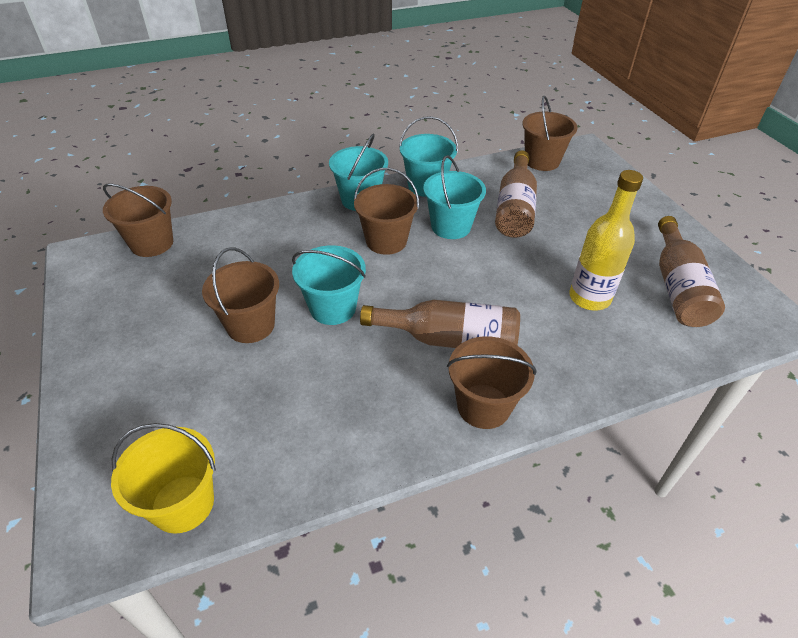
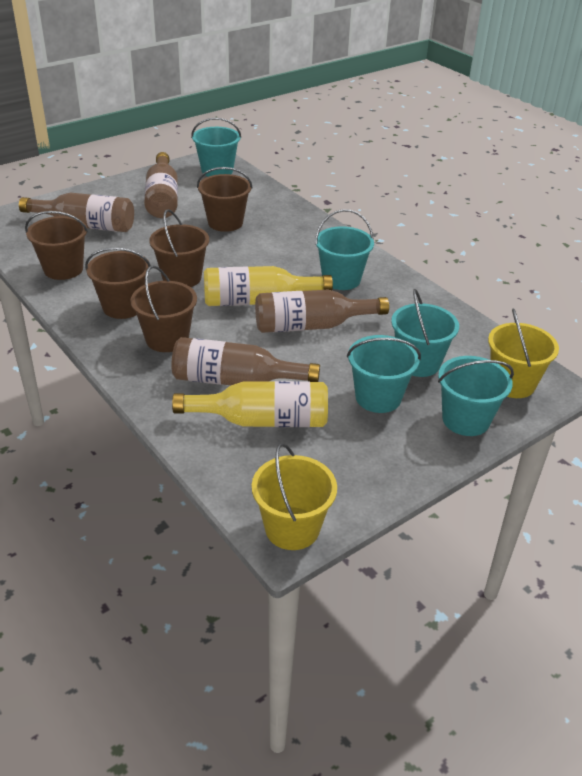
brown bottle: 3 -> 4
turquoise bucket: 4 -> 5
yellow bottle: 1 -> 2
yellow bucket: 1 -> 2

